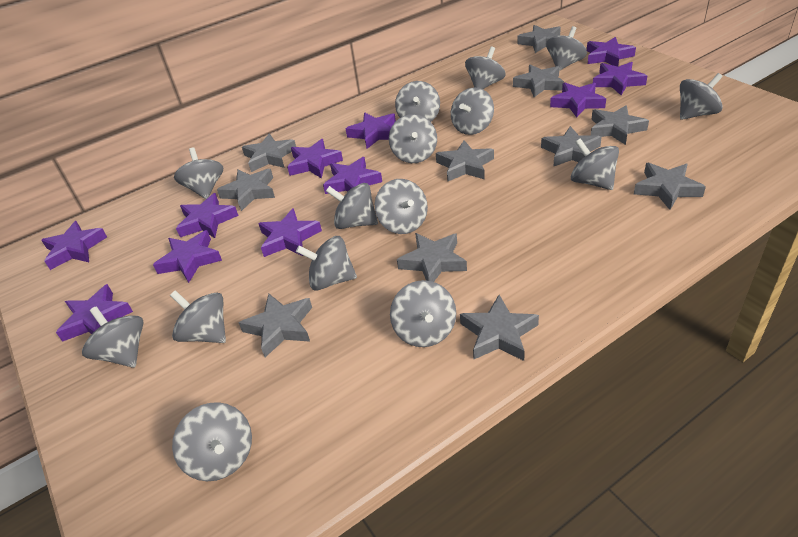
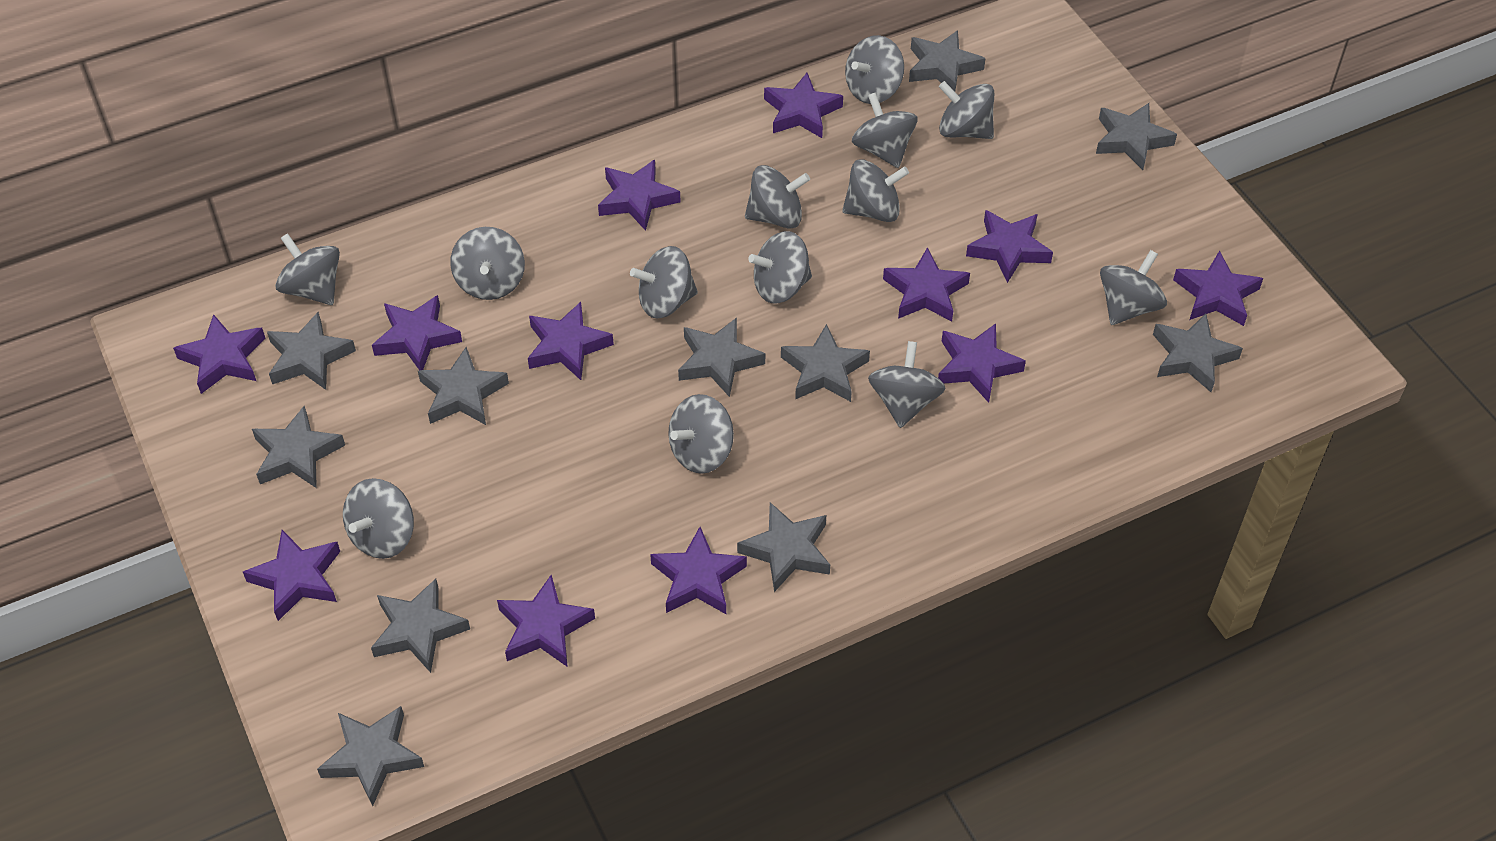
grey spinning top: 15 -> 13
purple star: 11 -> 12

